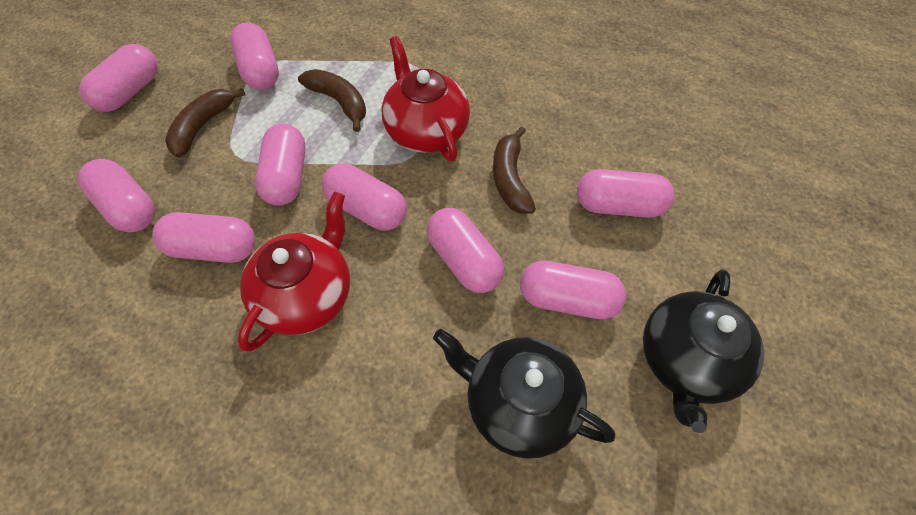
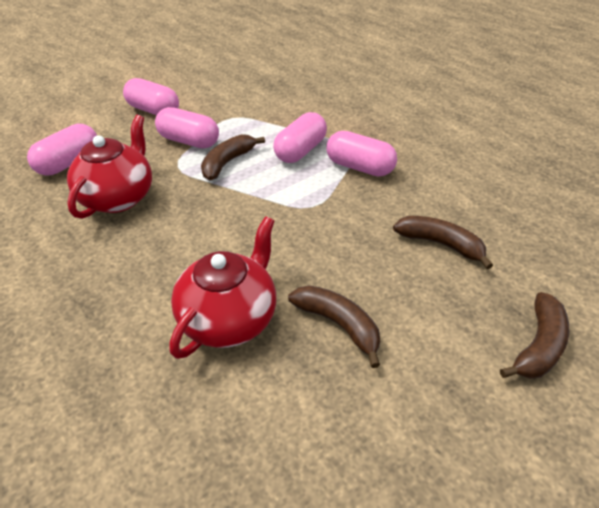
black teapot: 2 -> 0
brown banana: 3 -> 4
pink capsule: 9 -> 5

